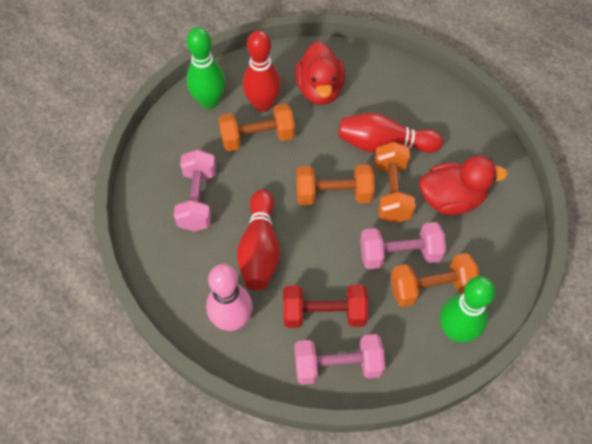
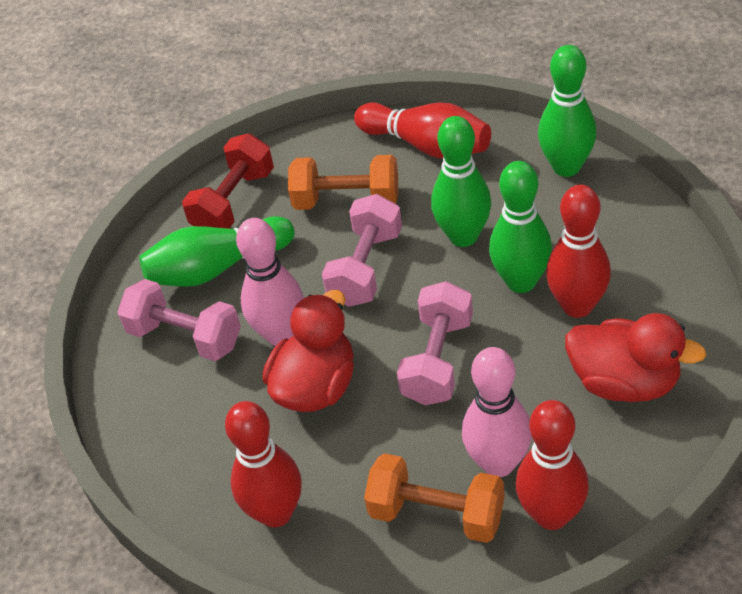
green bowling pin: 2 -> 4
orange dumbbell: 4 -> 2
pink bowling pin: 1 -> 2
red bowling pin: 3 -> 4

